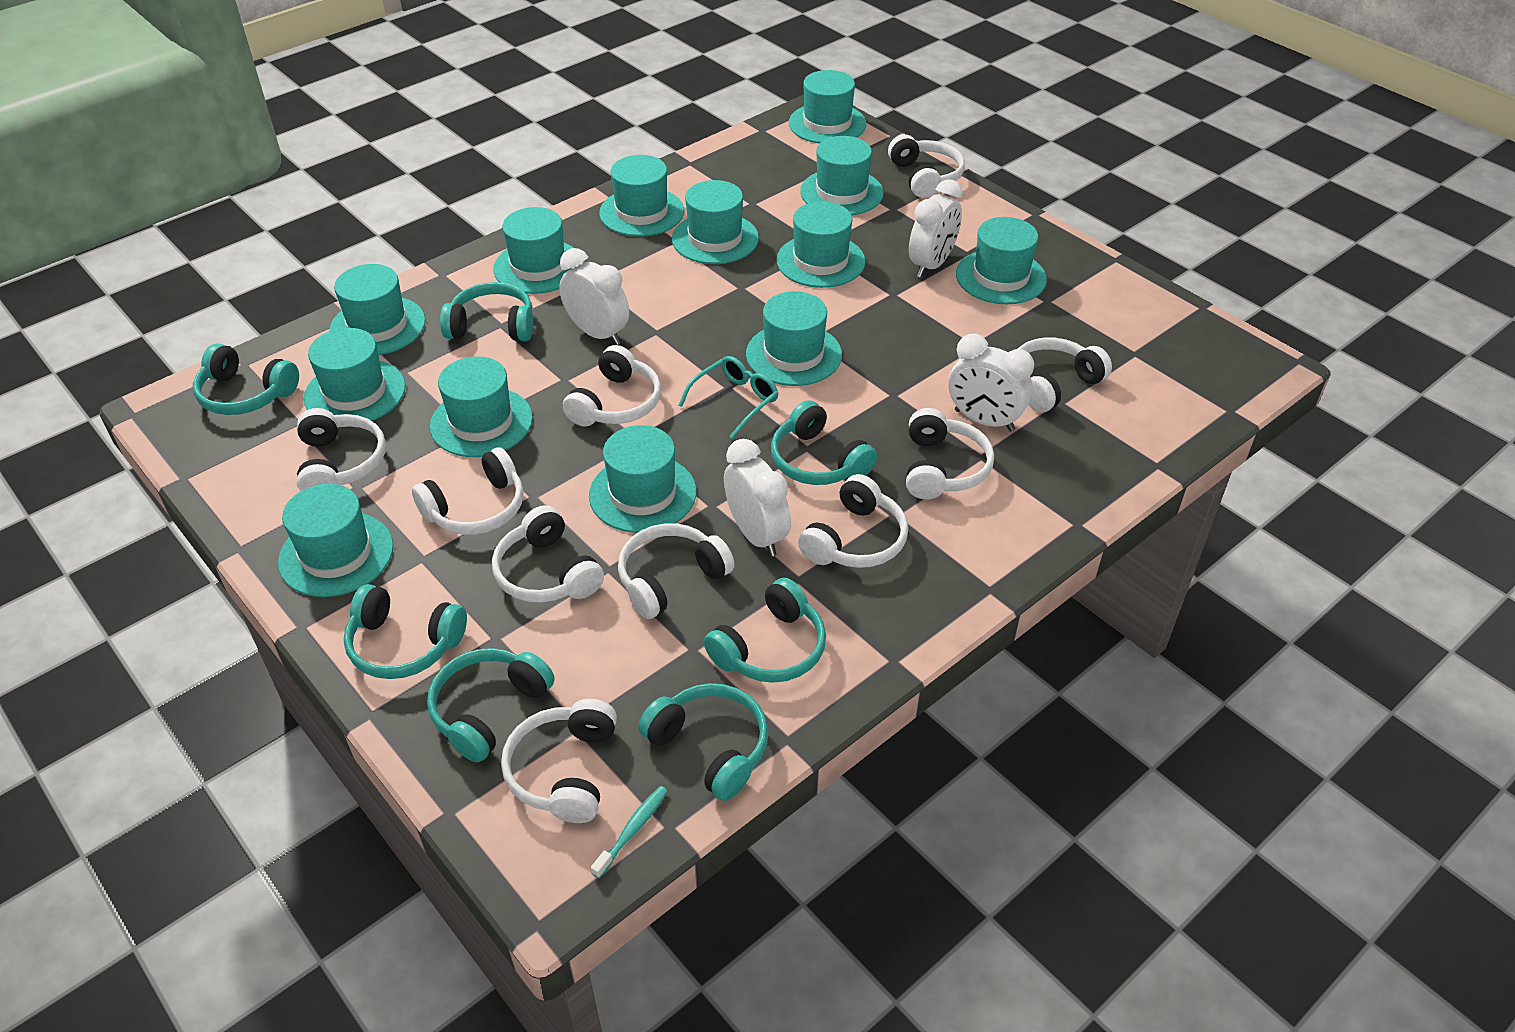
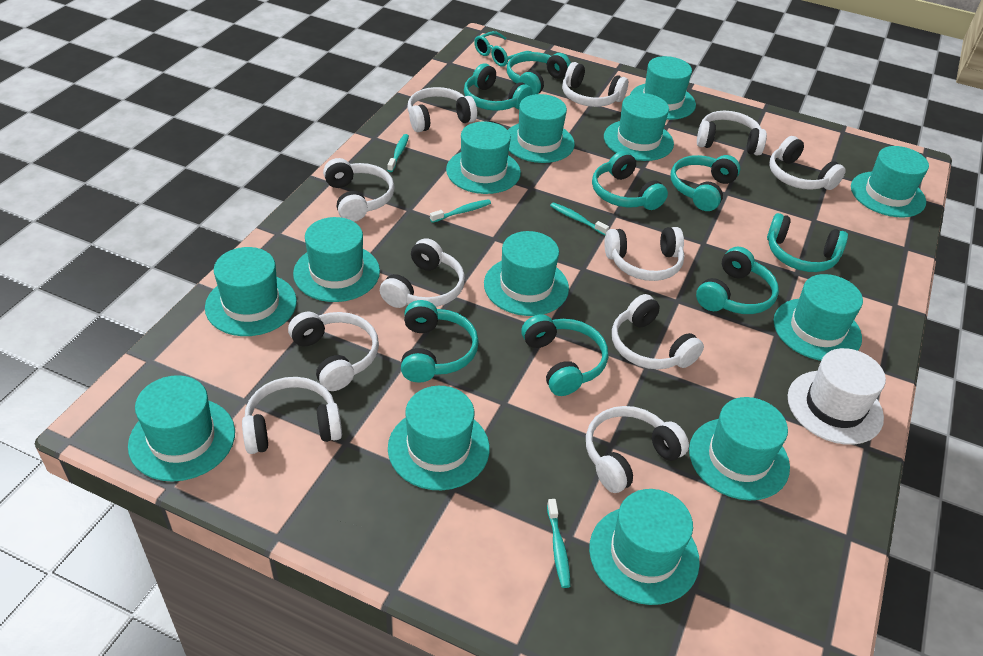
turquoise headphones: 7 -> 8
turquoise toothbrush: 1 -> 4
white clock: 4 -> 0
white hat: 0 -> 1
white headphones: 10 -> 11

